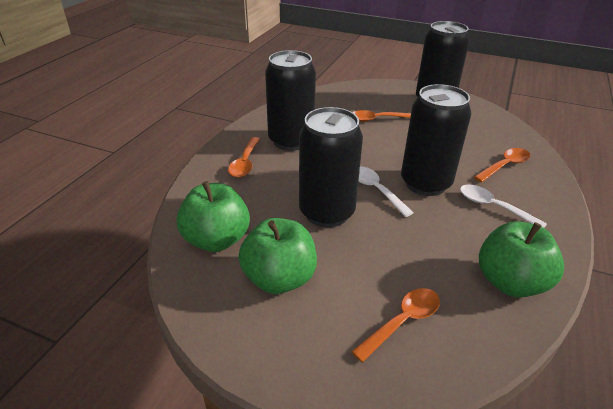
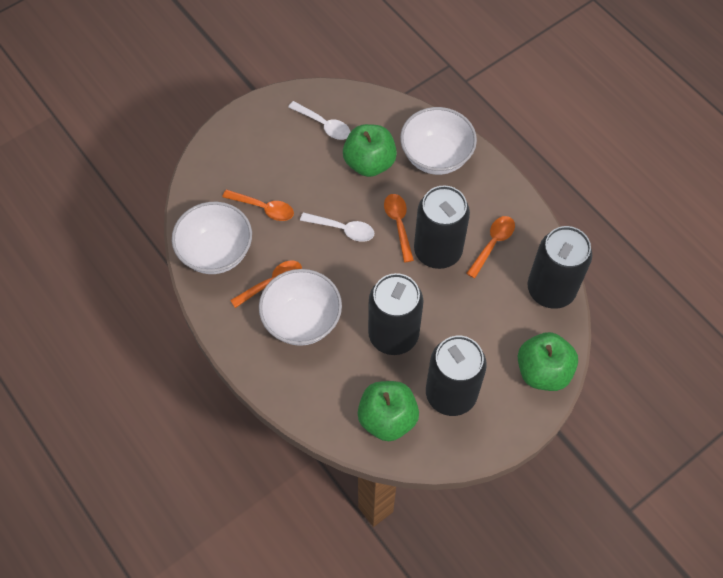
white bowl: 0 -> 3

